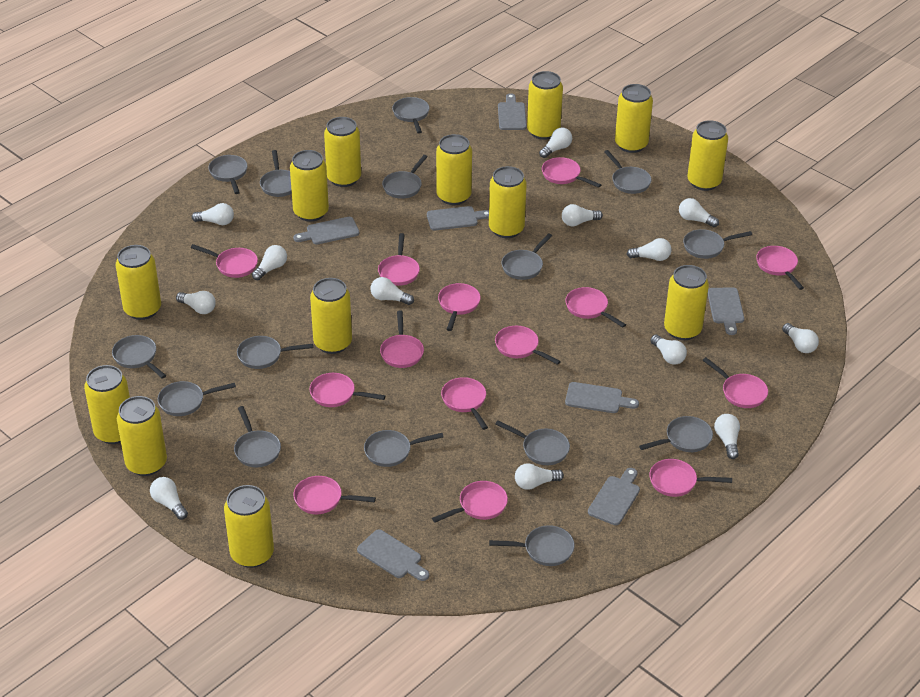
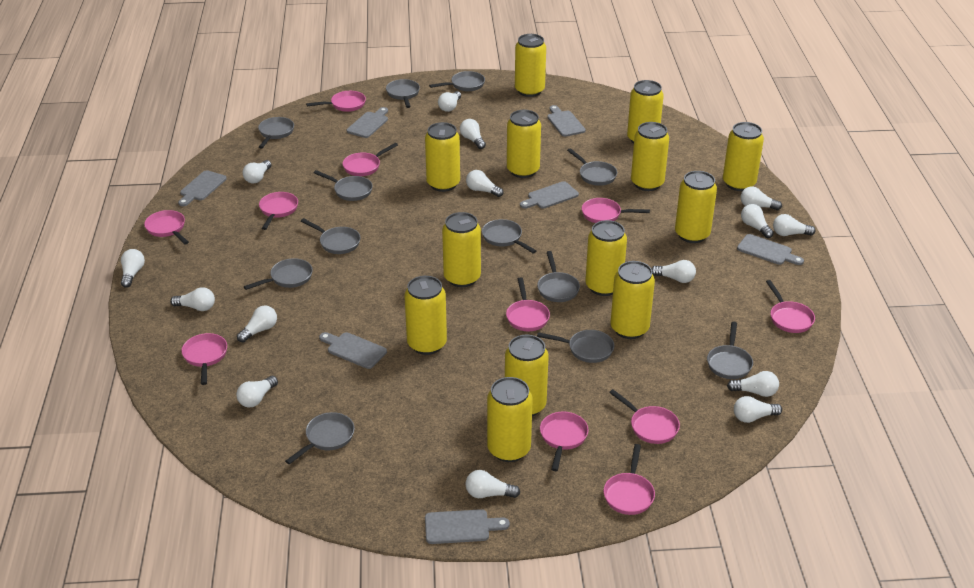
grey pan: 15 -> 12
pink pan: 14 -> 11
white light bulb: 13 -> 15

